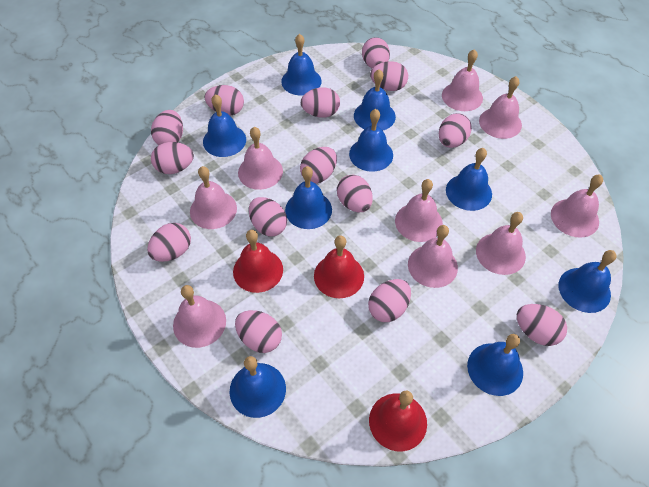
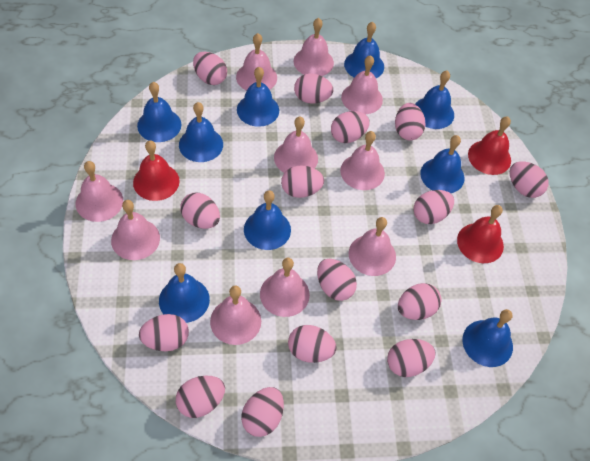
pink bell: 9 -> 10
pink egg: 14 -> 15

